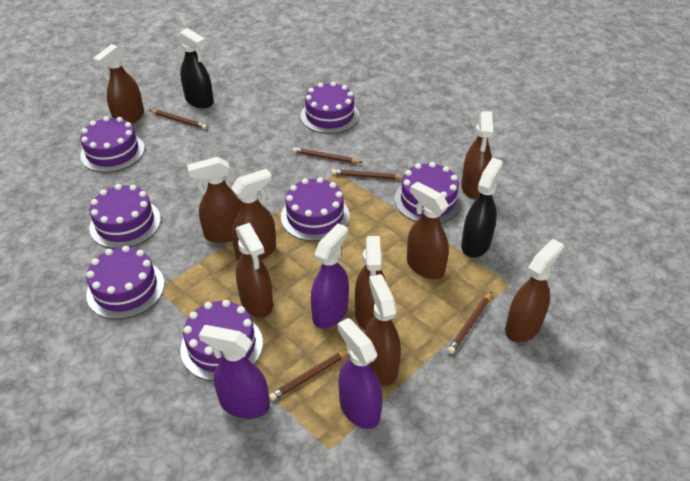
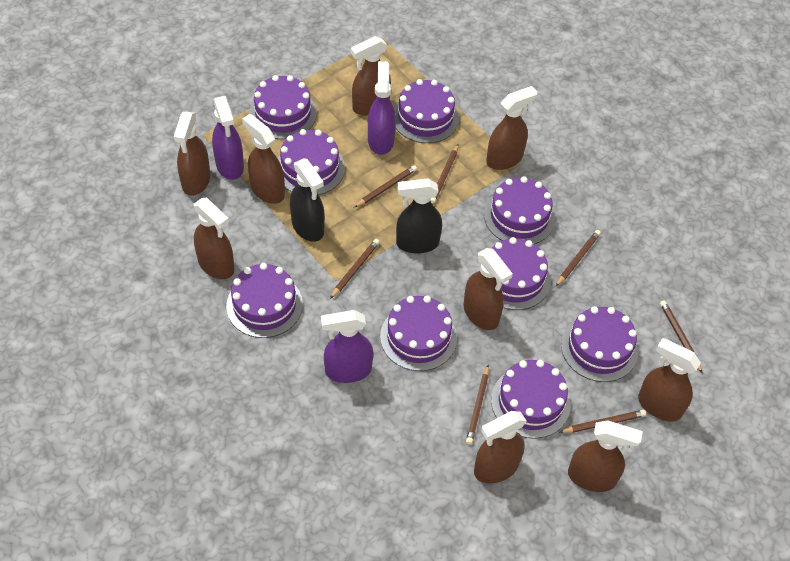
brown pencil: 5 -> 7
purple cake: 7 -> 9

